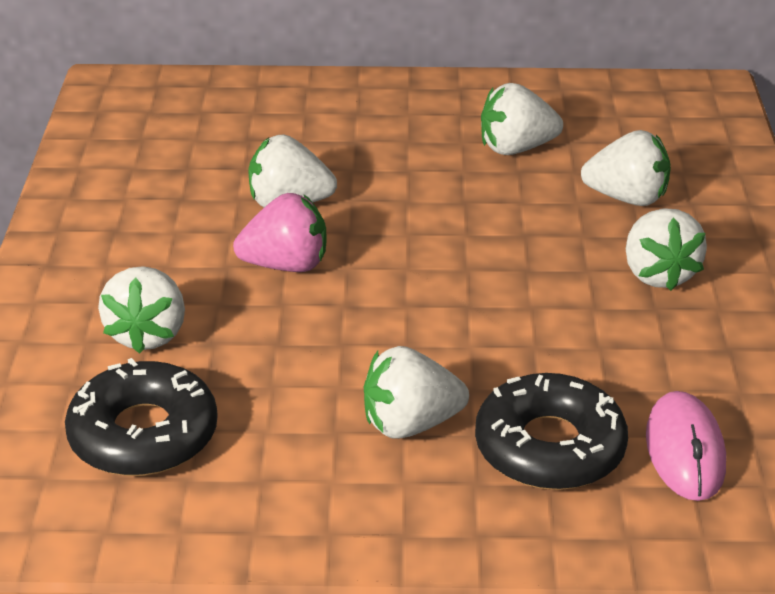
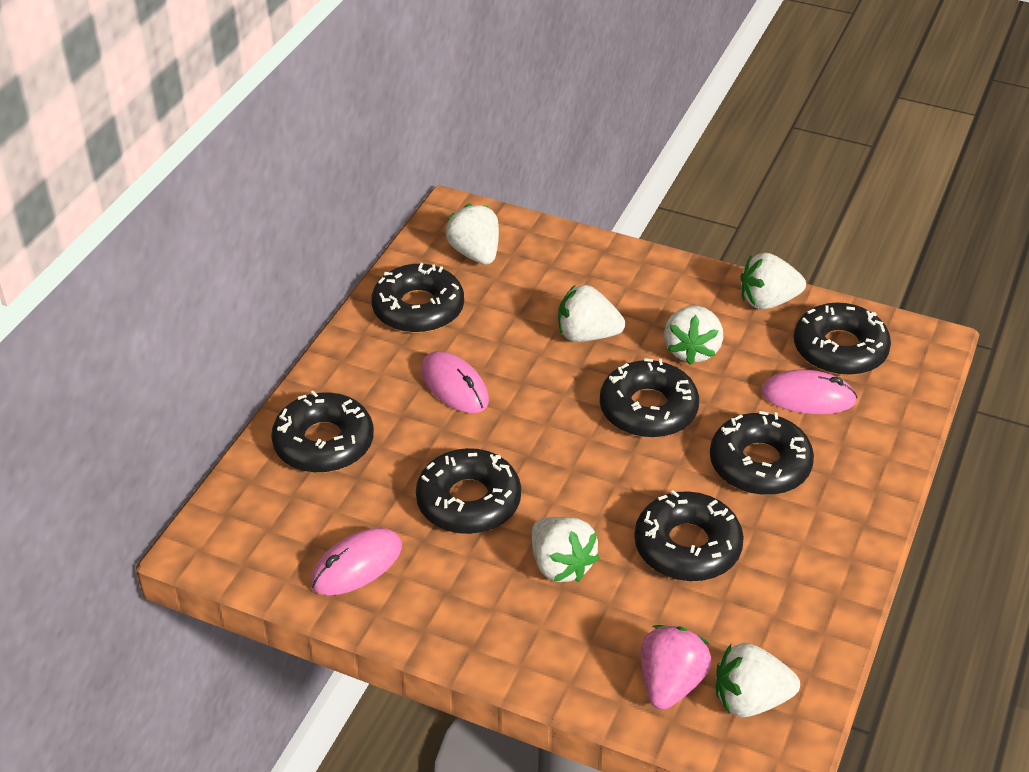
black donut: 2 -> 7
pink mouse: 1 -> 3

